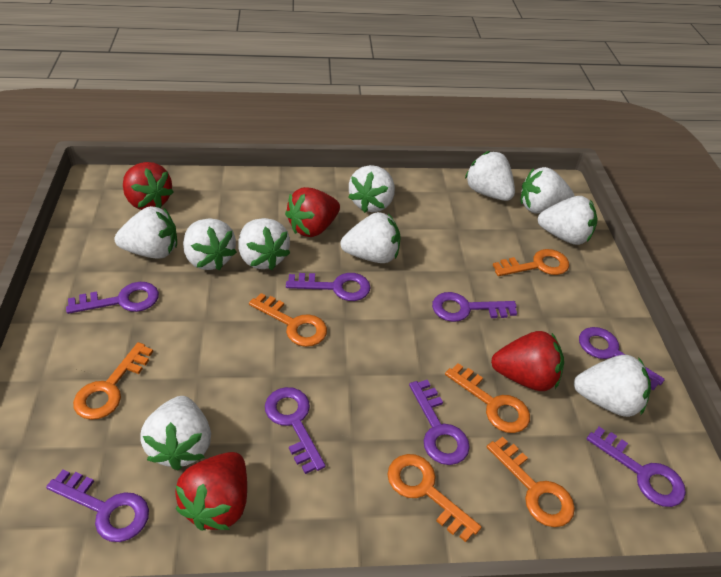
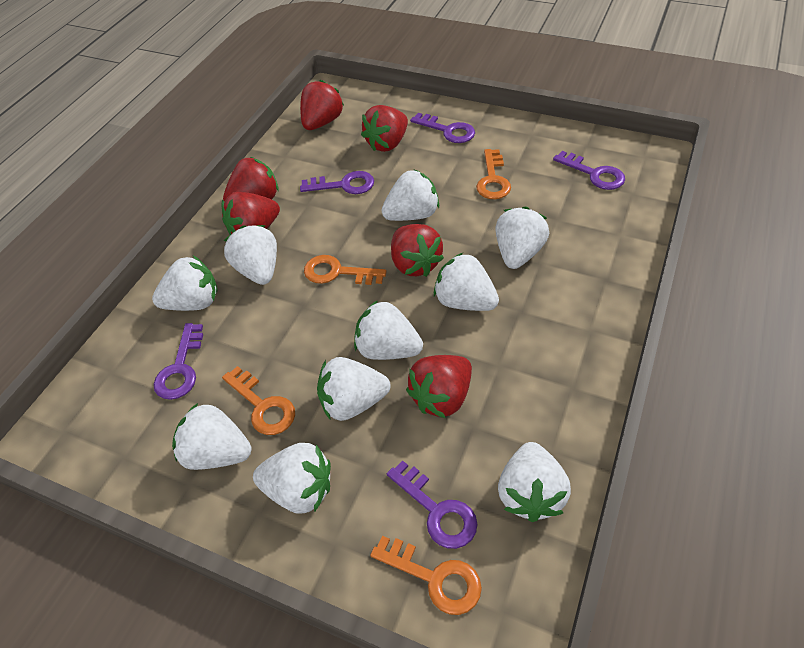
orange key: 6 -> 4
purple key: 8 -> 5
red strawberry: 4 -> 6

